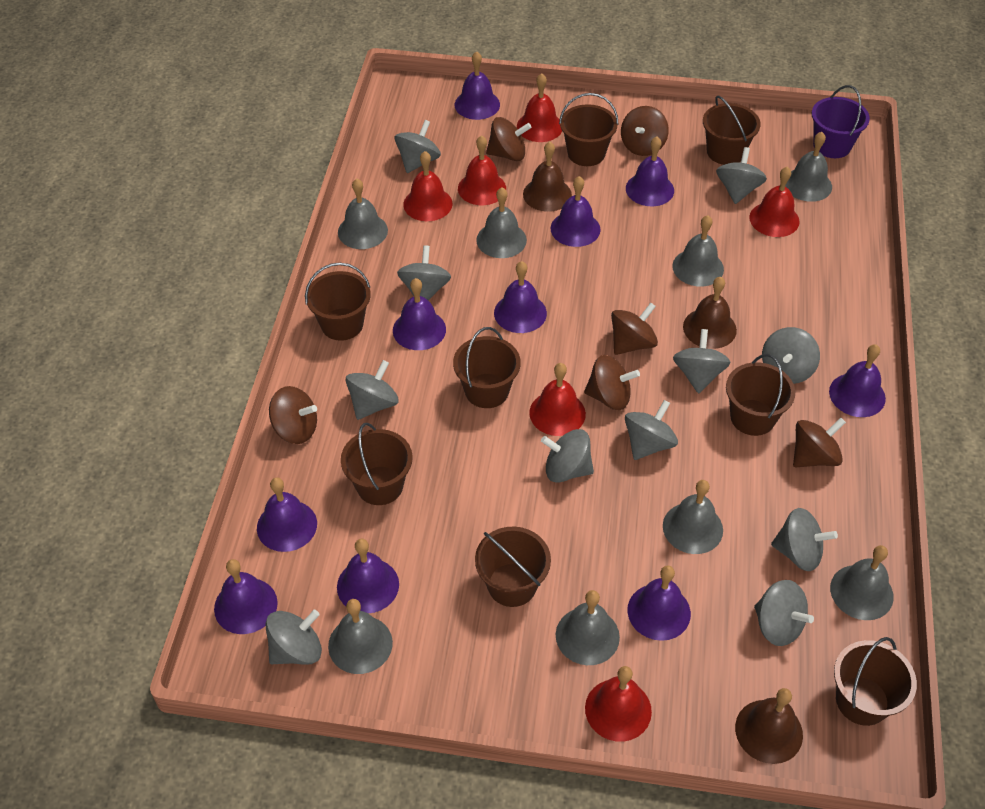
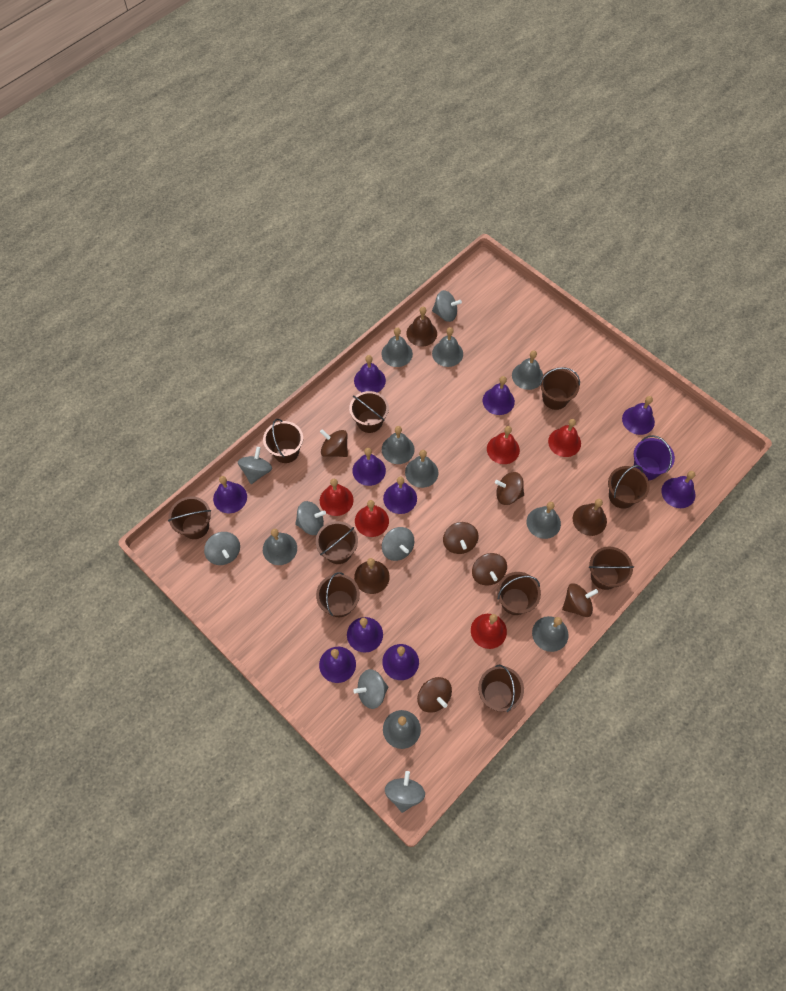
brown bucket: 8 -> 10
grey bell: 8 -> 9
grey spinning top: 11 -> 7
red bell: 6 -> 5

